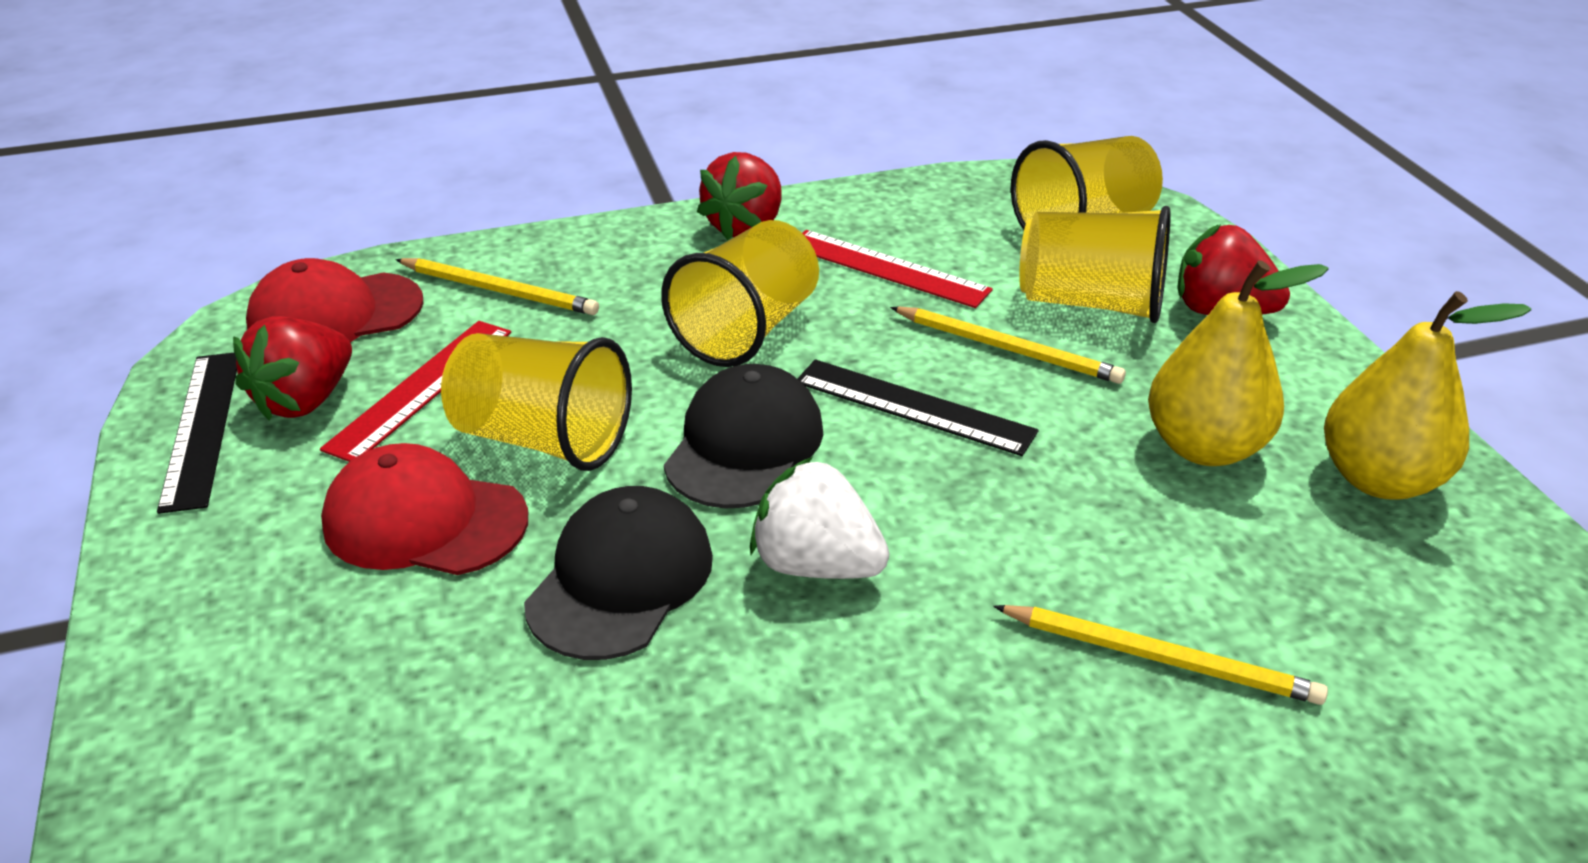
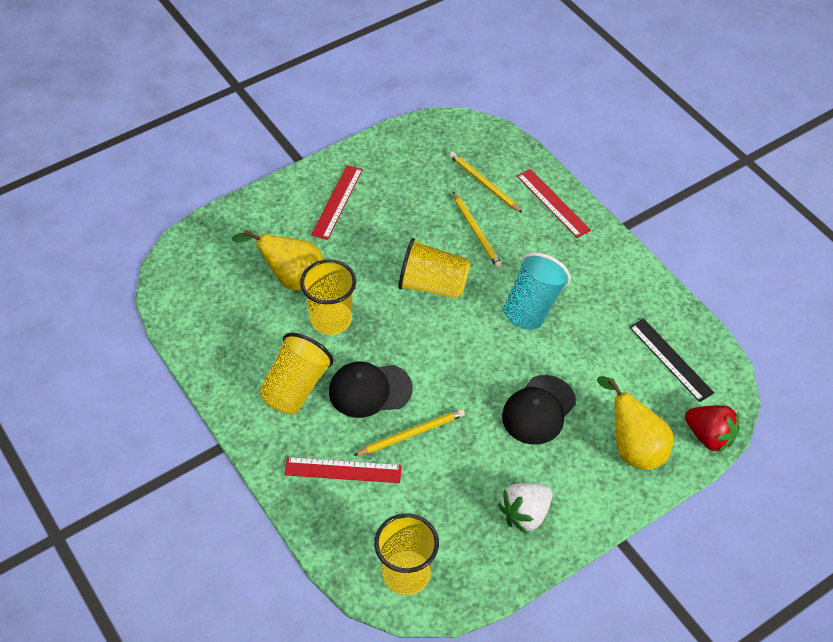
black ruler: 2 -> 1
red cap: 2 -> 0
red ruler: 2 -> 3
red strawberry: 3 -> 1
turquoise cup: 0 -> 1

